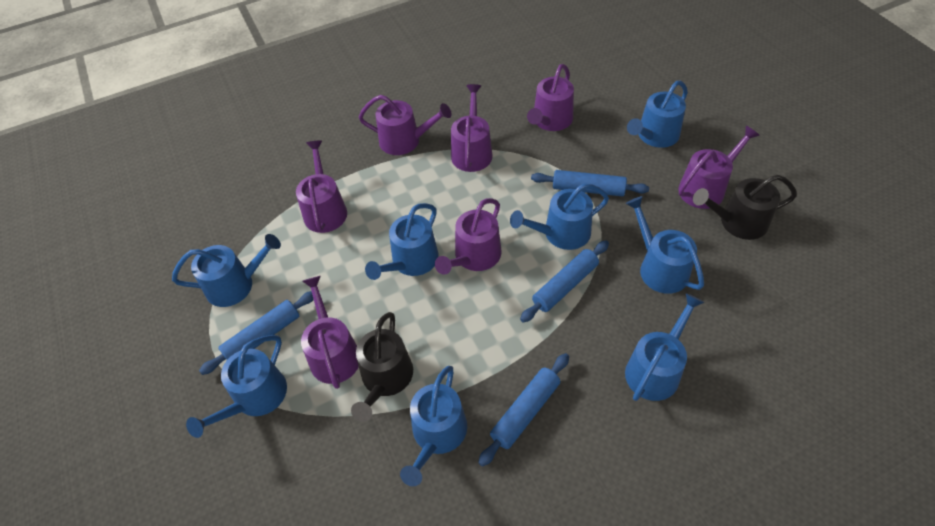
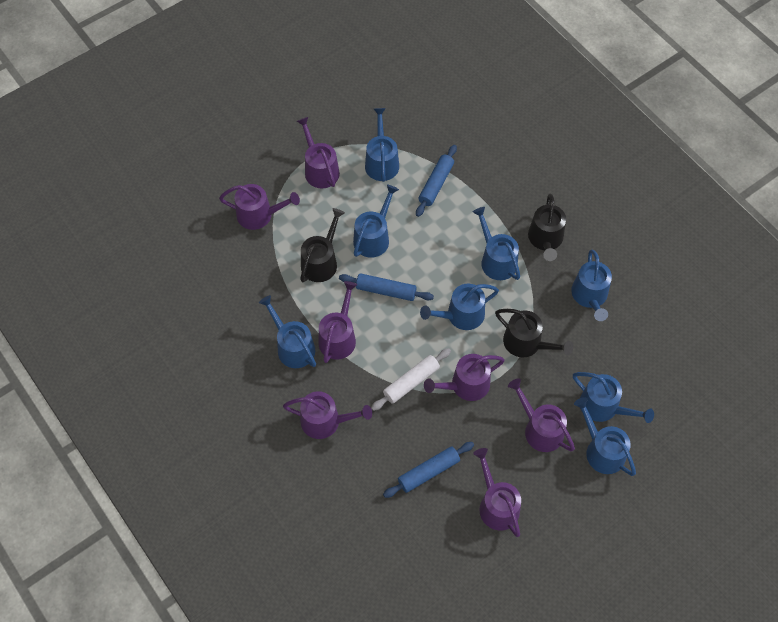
black watering can: 2 -> 3
blue rolling pin: 4 -> 3
white rolling pin: 0 -> 1

